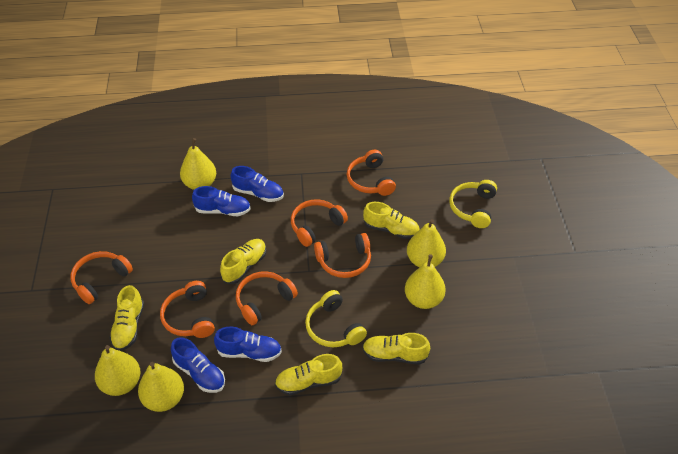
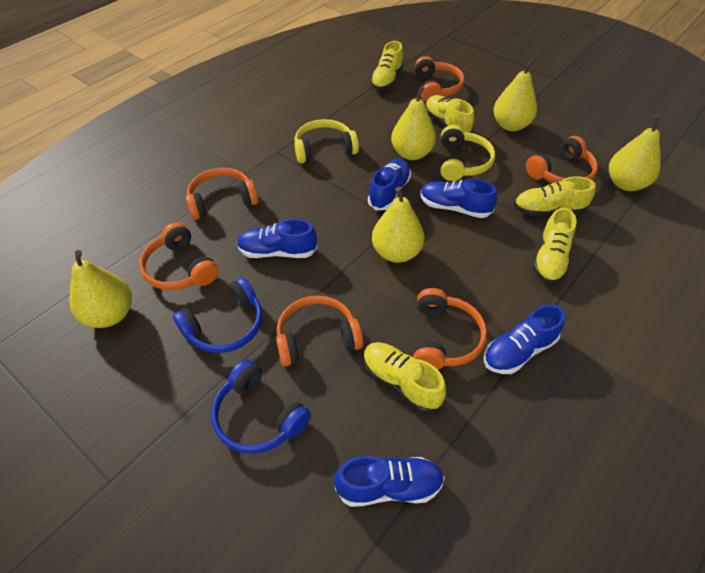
blue headphones: 0 -> 2
blue shoe: 4 -> 5

